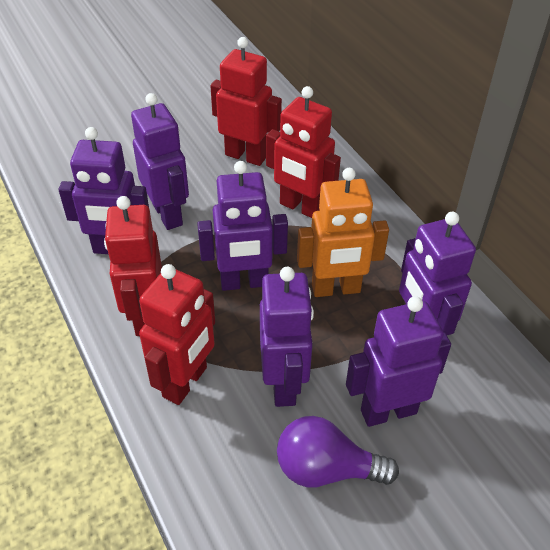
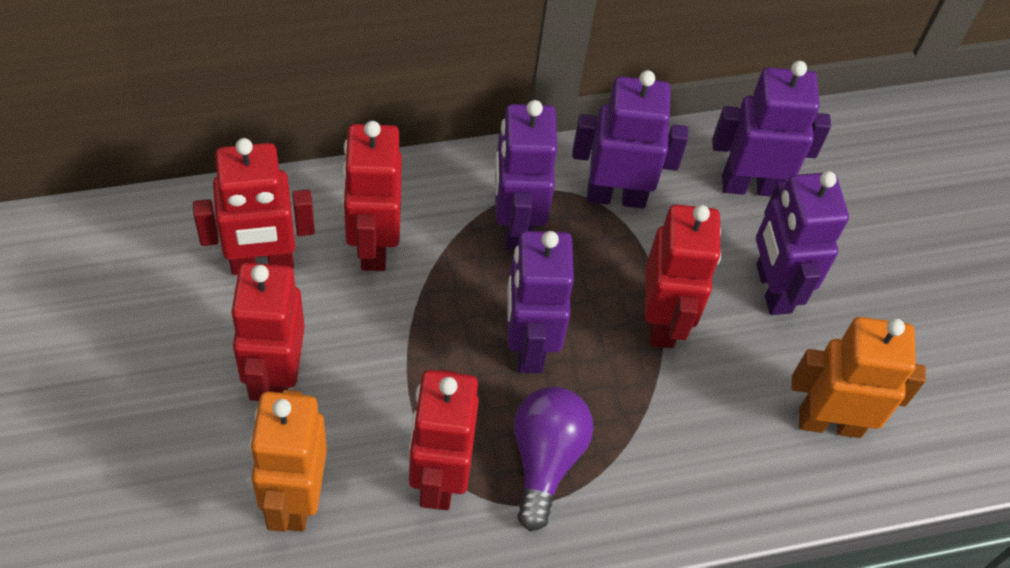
orange robot: 1 -> 2
purple robot: 6 -> 5
red robot: 4 -> 5

